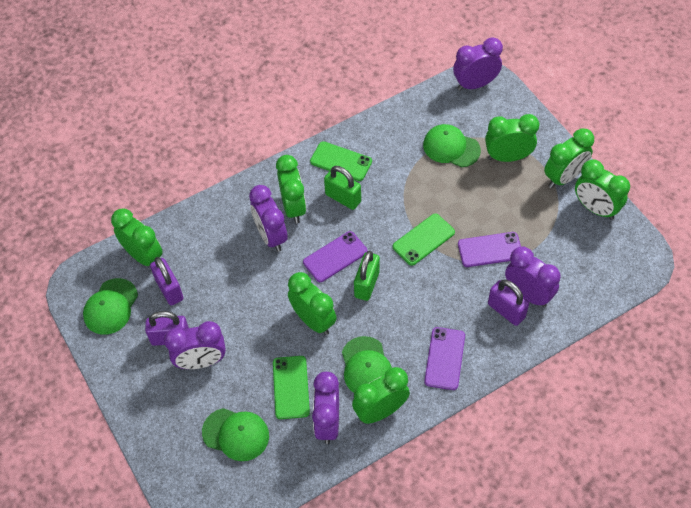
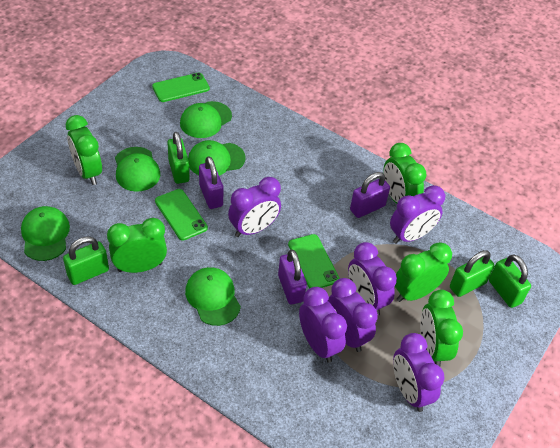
green cap: 4 -> 5
green clock: 7 -> 5
green padlock: 2 -> 4
purple clock: 5 -> 6
purple phone: 3 -> 0

